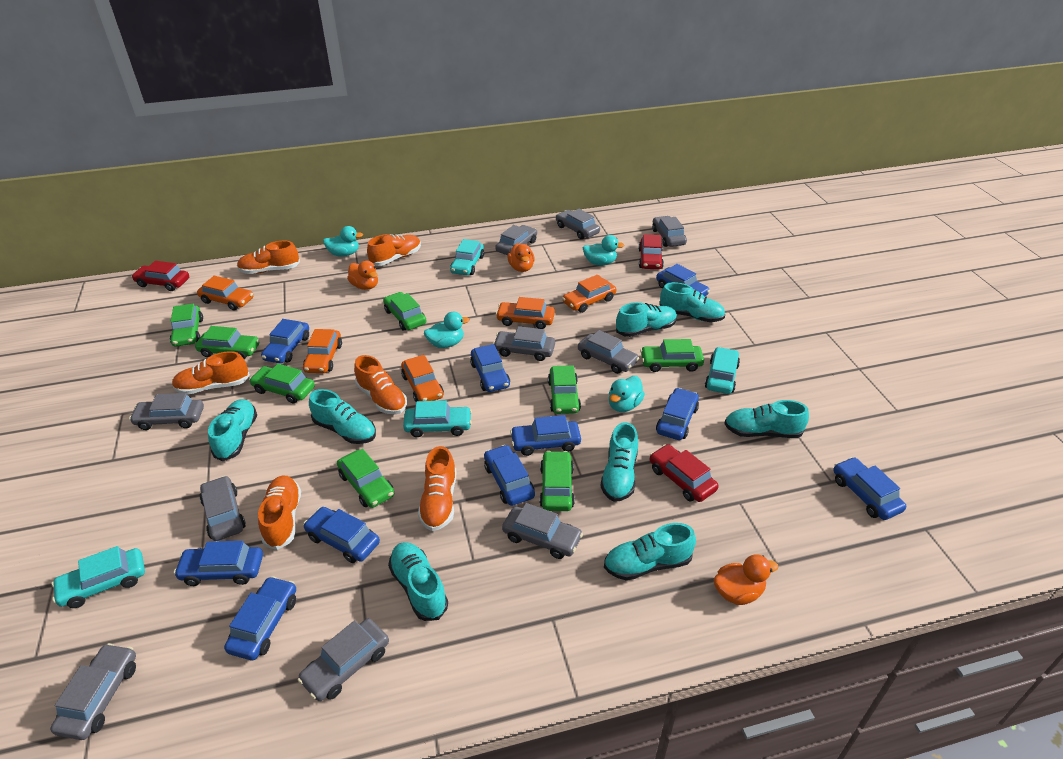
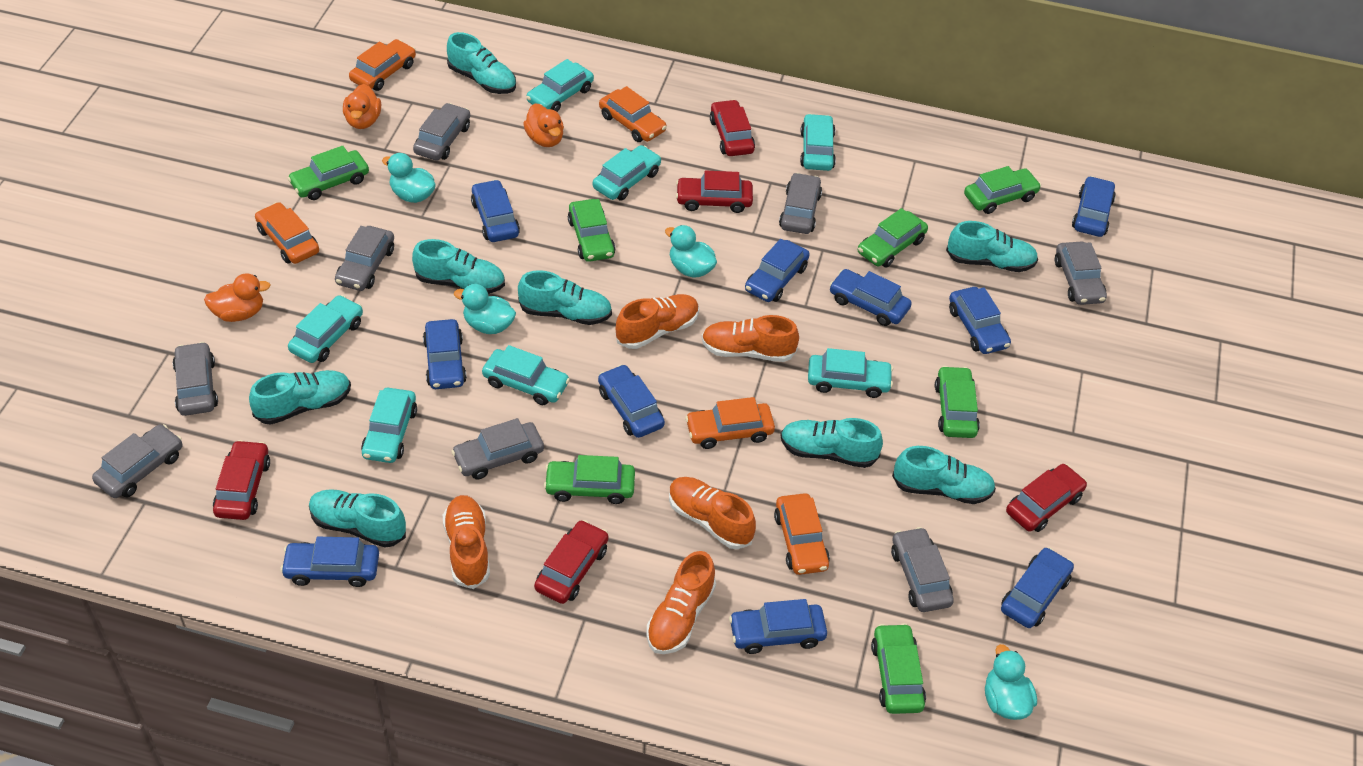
green car: 8 -> 7
grey car: 10 -> 8
orange shoe: 6 -> 5
red car: 3 -> 5
turquoise car: 4 -> 7

